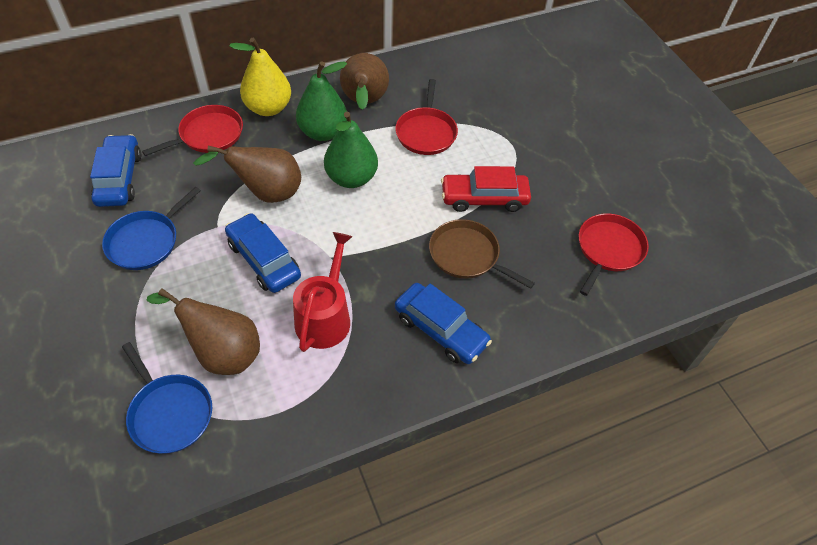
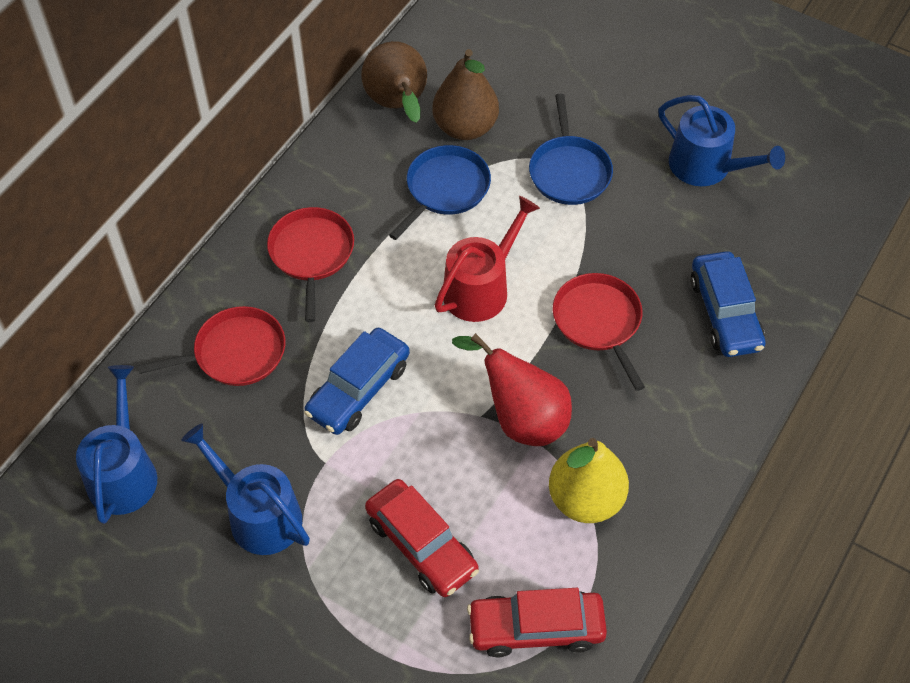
blue car: 3 -> 2
blue watering can: 0 -> 3
brown pan: 1 -> 0
brown pear: 3 -> 2
green pear: 2 -> 0
red car: 1 -> 2
red pear: 0 -> 1

